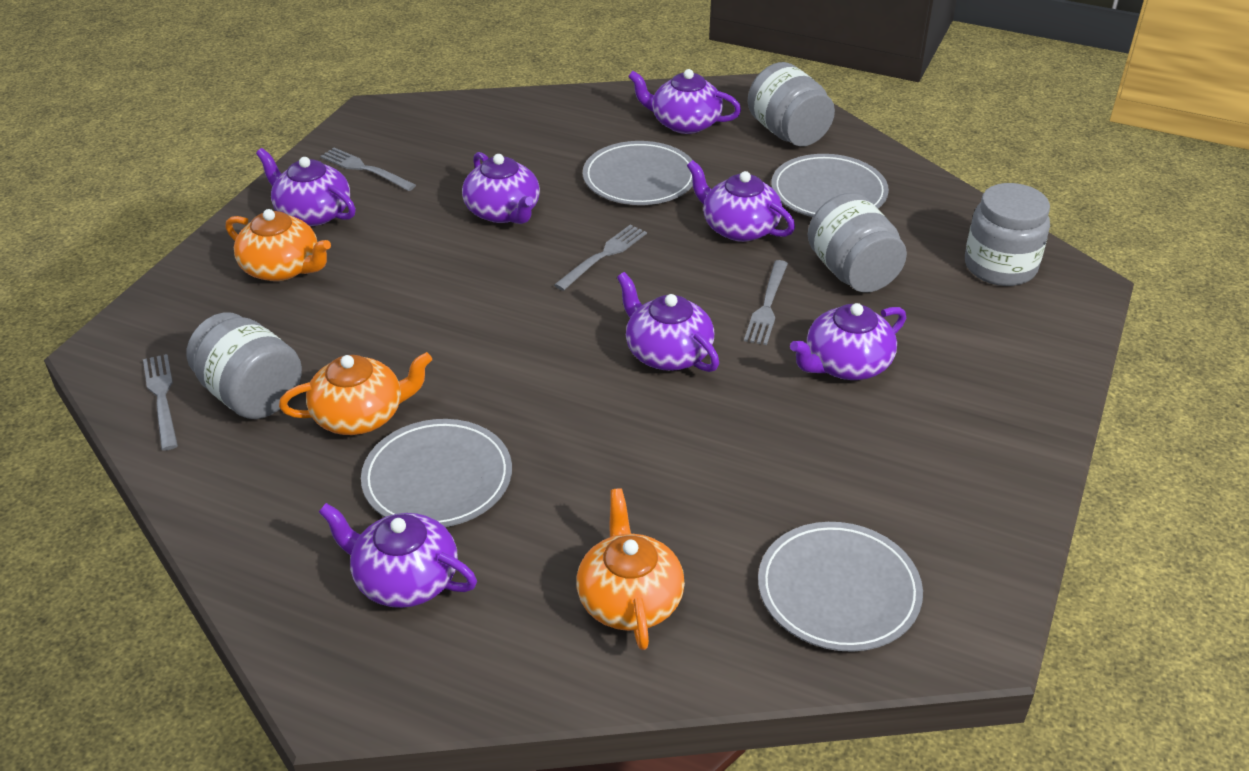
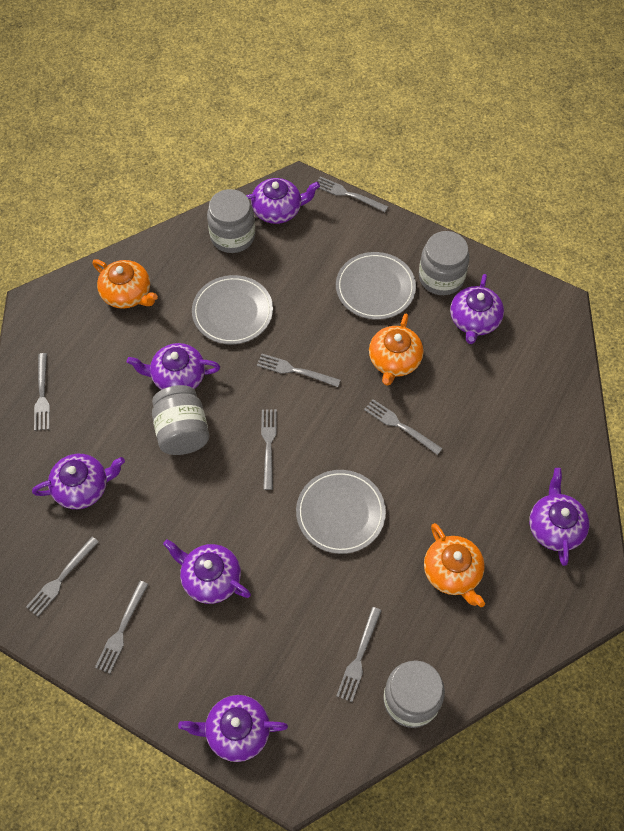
grey fork: 4 -> 8
grey plate: 4 -> 3

